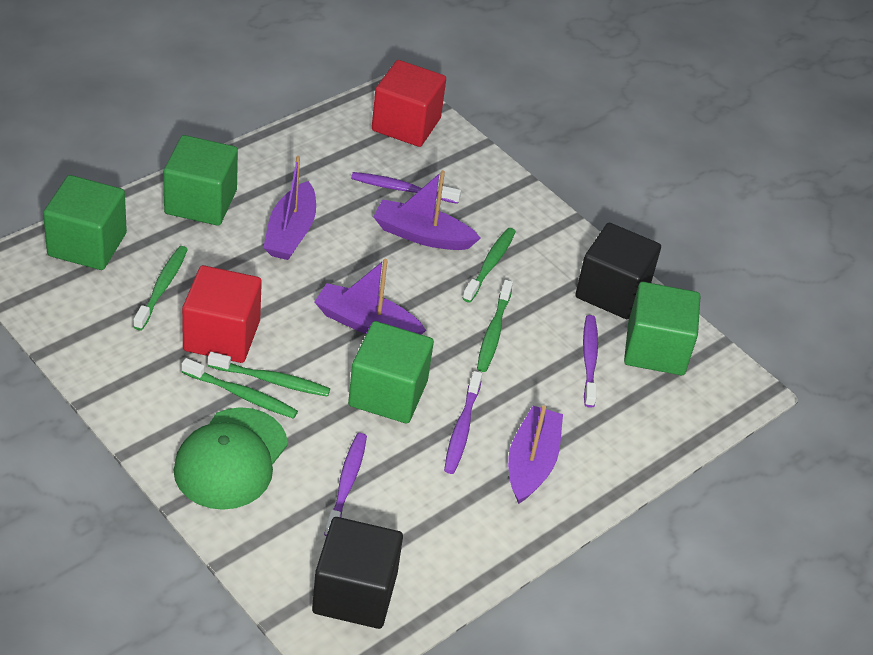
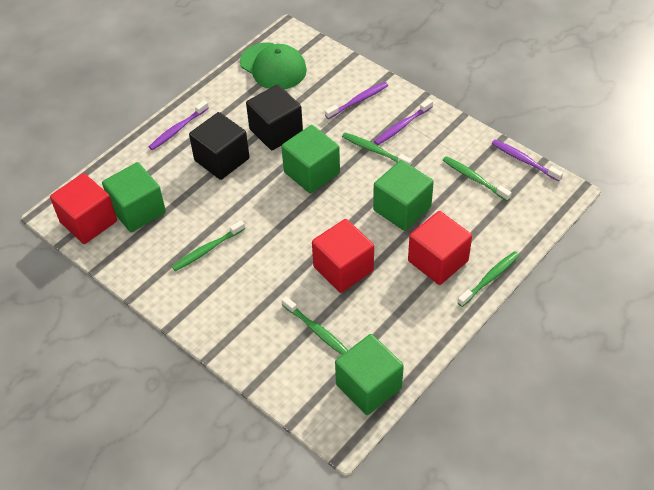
purple boat: 4 -> 0
red cube: 2 -> 3

